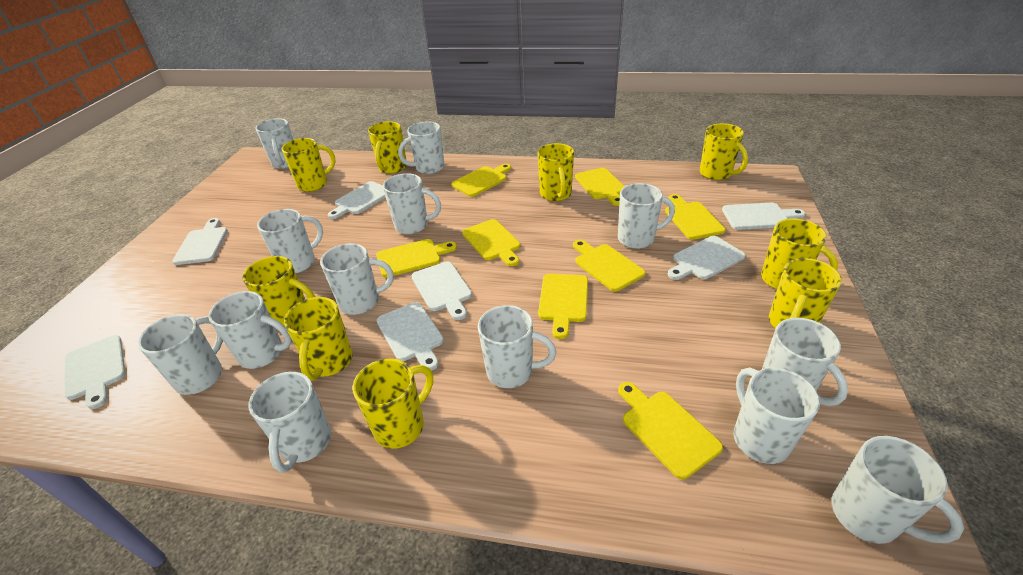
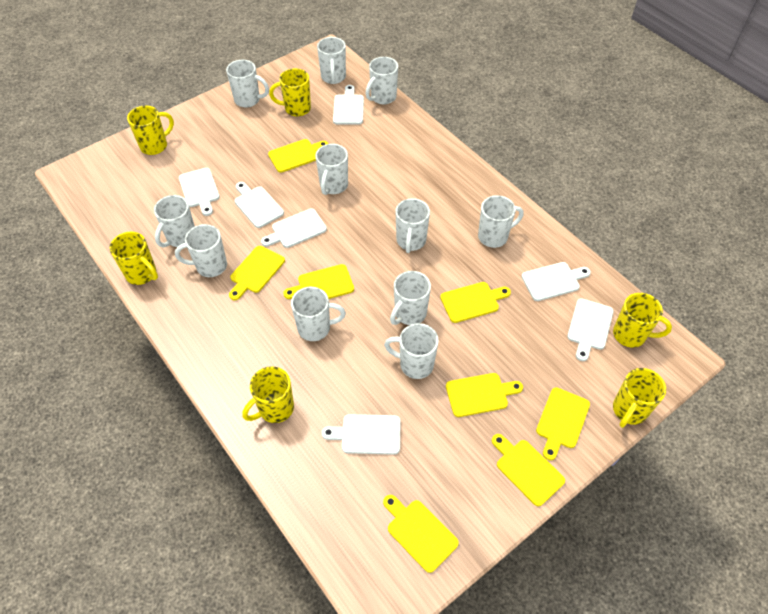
white mug: 13 -> 11
yellow mug: 9 -> 6

